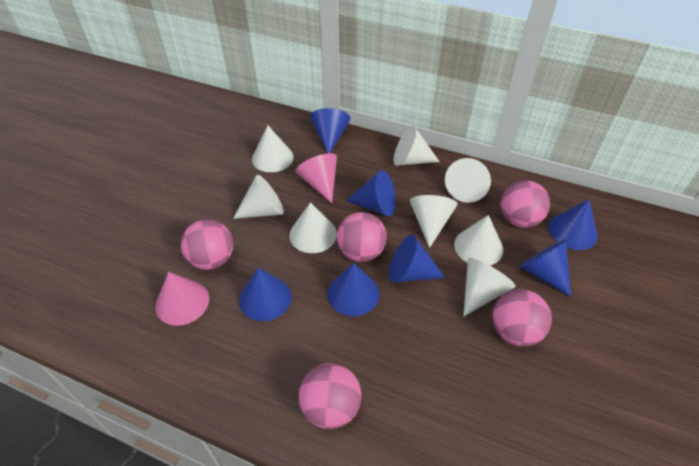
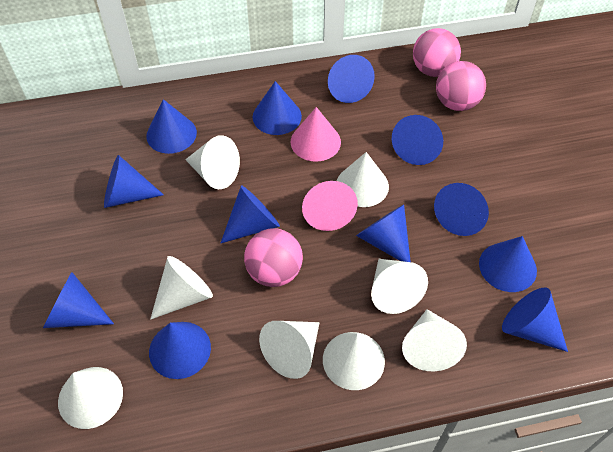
blue cone: 7 -> 12
pink ball: 5 -> 3

